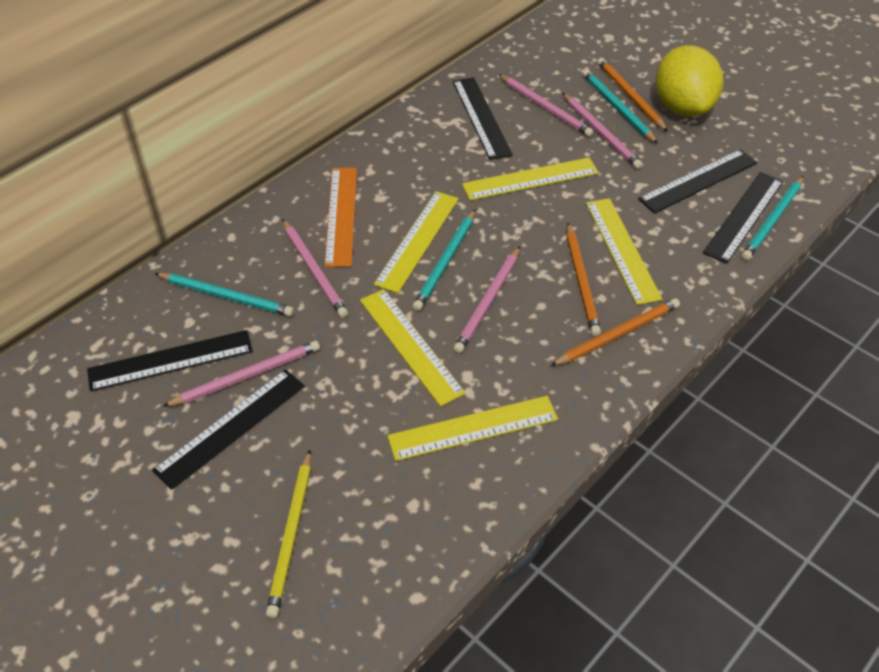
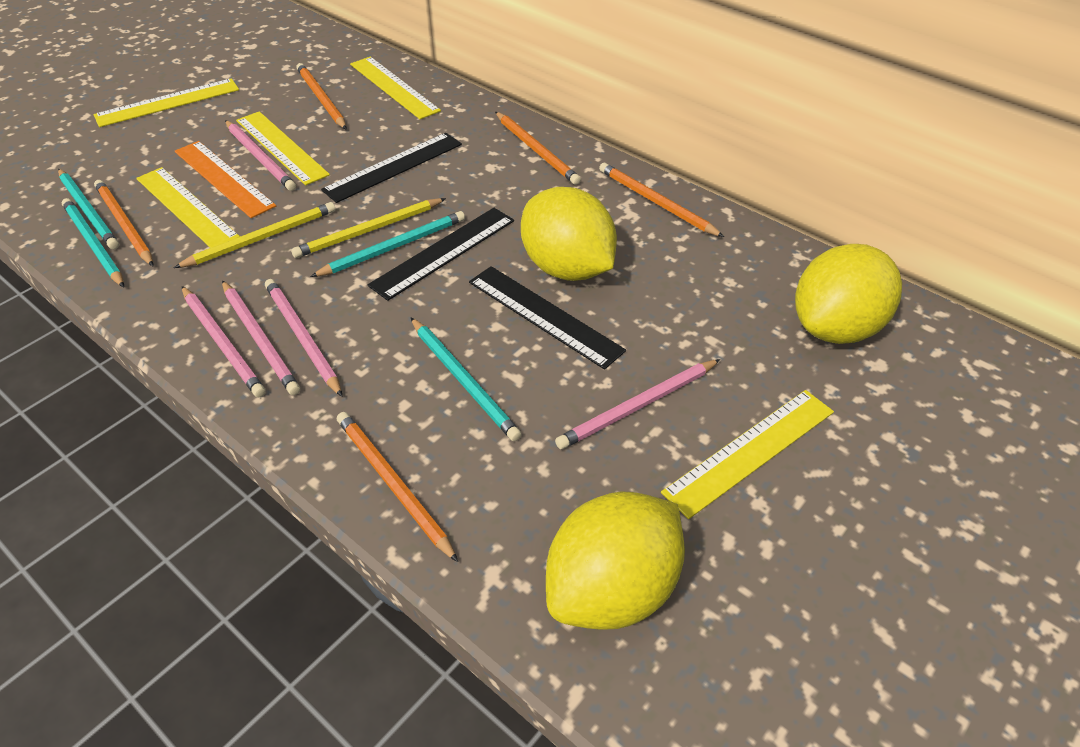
black ruler: 5 -> 3
orange pencil: 3 -> 5
yellow lemon: 1 -> 3
yellow pencil: 1 -> 2

